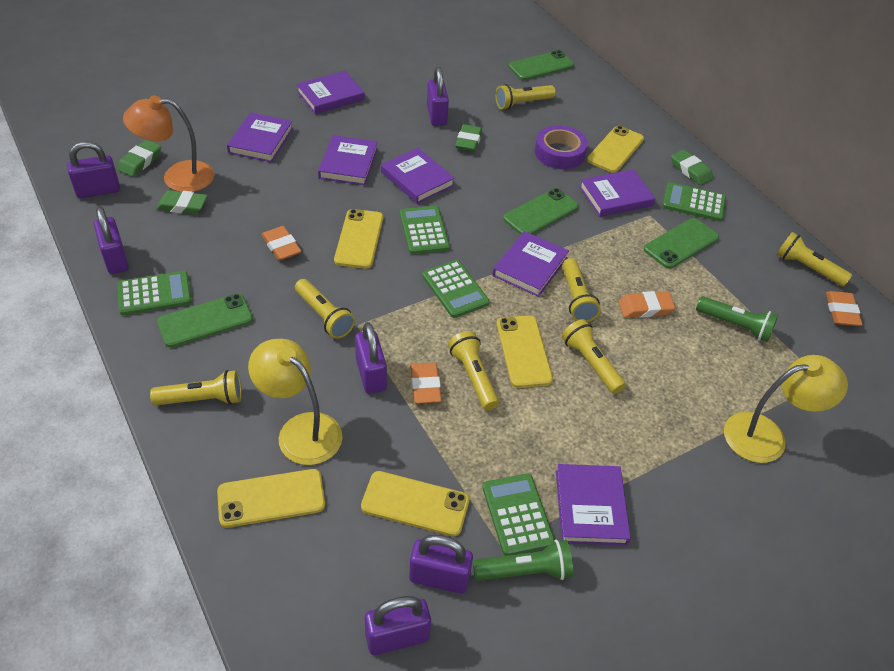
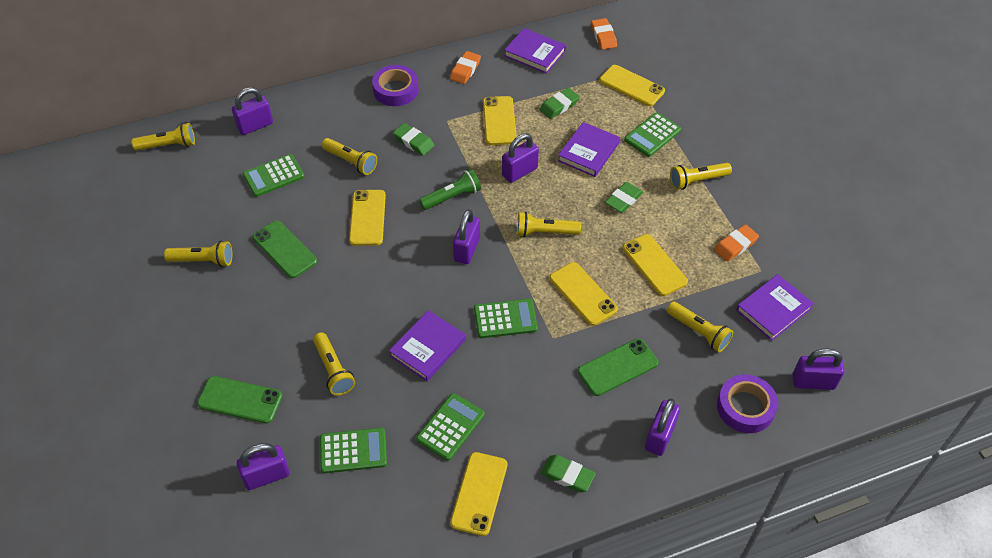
green flashlight: 2 -> 1
green phone: 4 -> 3
orange eraser: 4 -> 3
orange lamp: 1 -> 0
purple book: 7 -> 4
purple tape: 1 -> 2
yellow lamp: 2 -> 0
yellow phone: 5 -> 6

